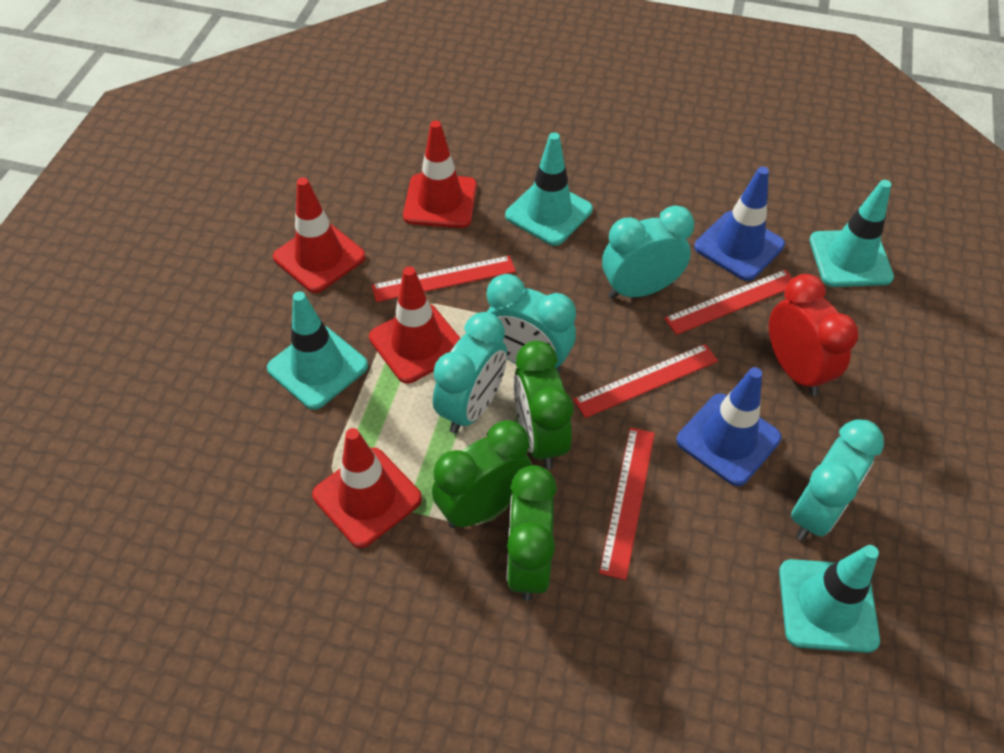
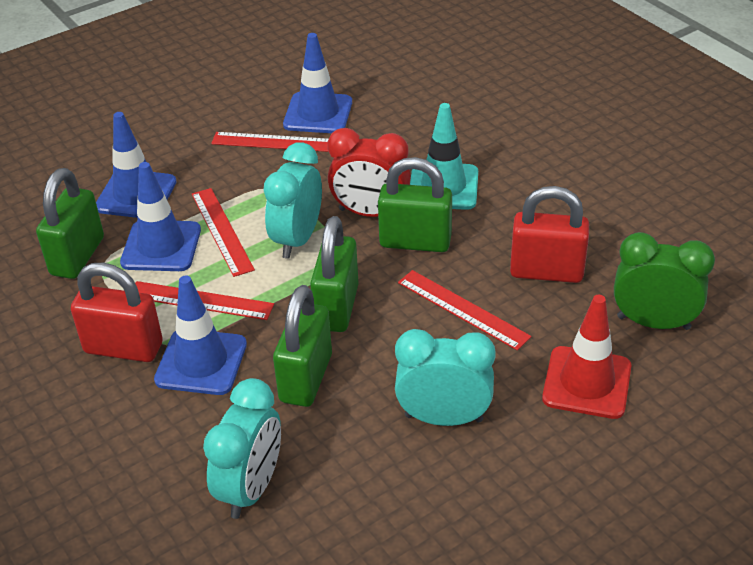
blue traffic cone: 2 -> 4
green clock: 3 -> 1
green padlock: 0 -> 4
red padlock: 0 -> 2
red traffic cone: 4 -> 1
turquoise clock: 4 -> 3
turquoise traffic cone: 4 -> 1

